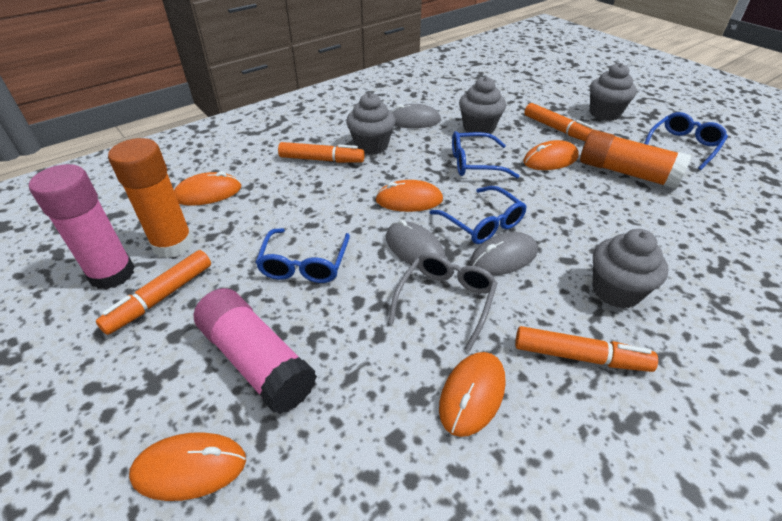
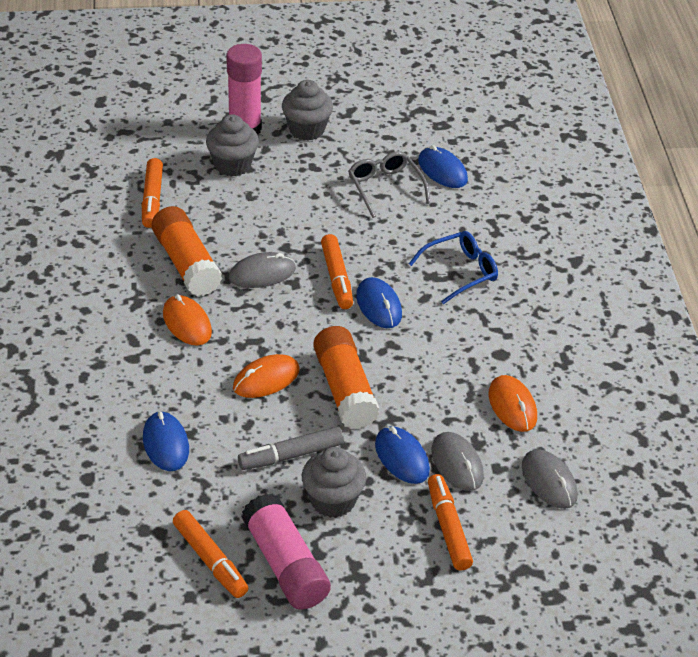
blue glasses: 4 -> 1
blue mouse: 0 -> 4
grey cupcake: 4 -> 3
grey marker: 0 -> 1
orange mouse: 5 -> 3

